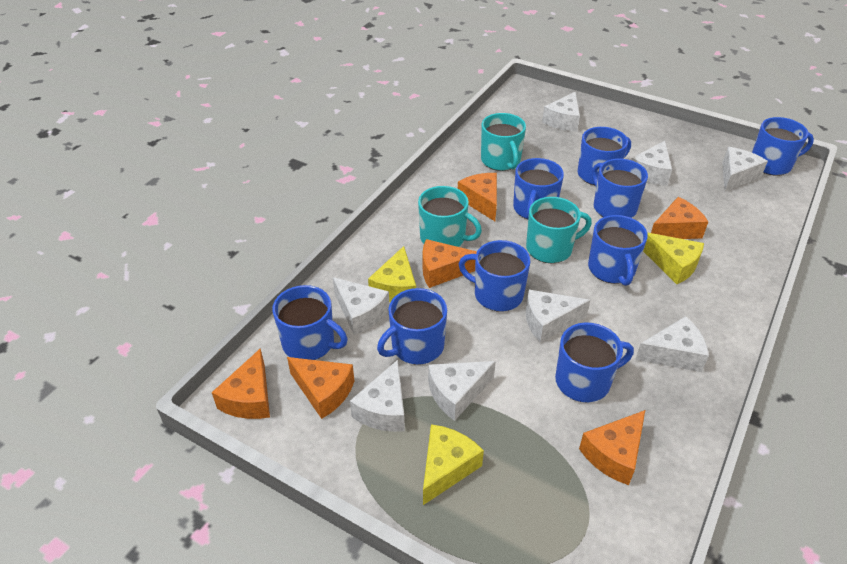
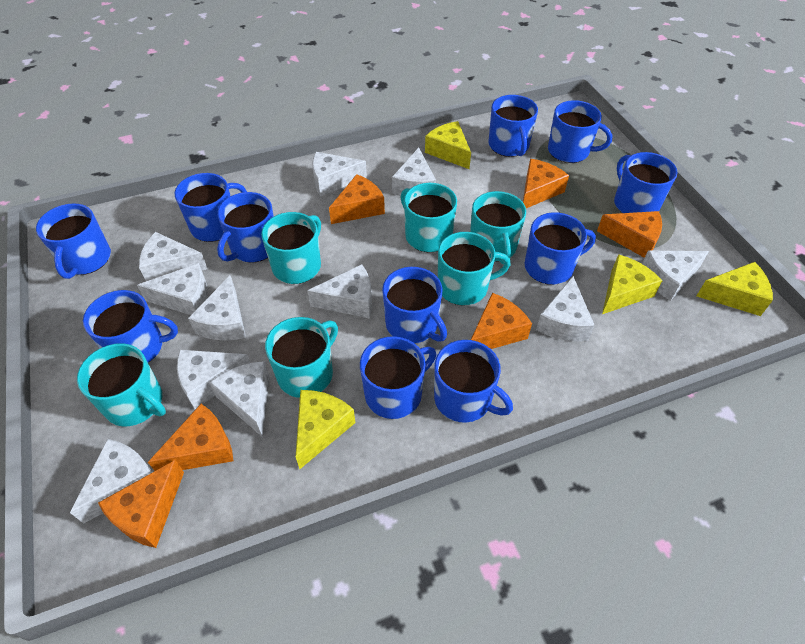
blue mug: 9 -> 11
turquoise mug: 3 -> 6
white cheese: 8 -> 11
yellow cheese: 3 -> 4

